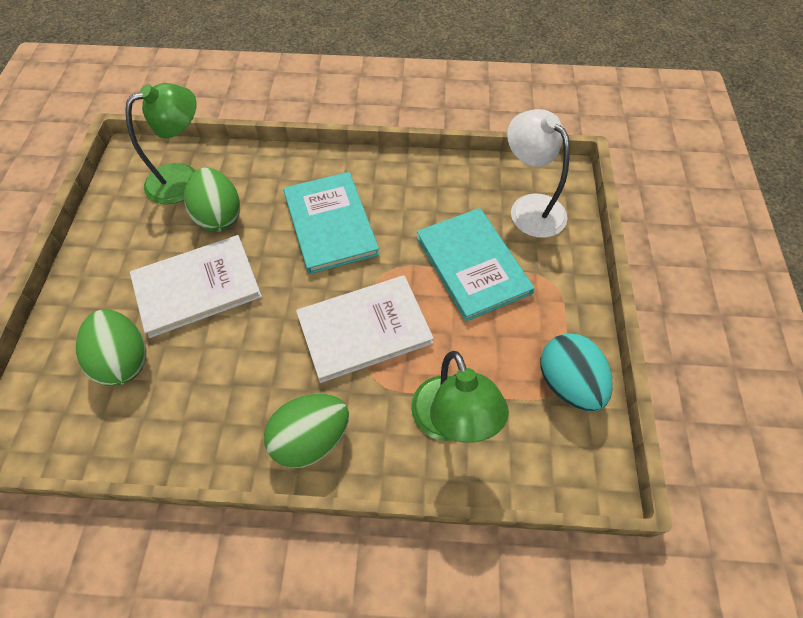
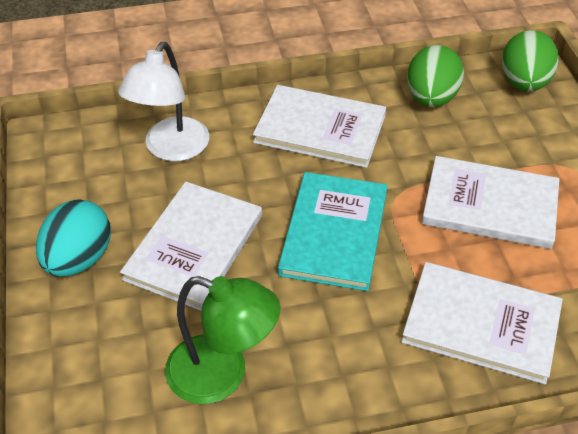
green egg: 3 -> 2
green lamp: 2 -> 1
turquoise book: 2 -> 1
white book: 2 -> 4

